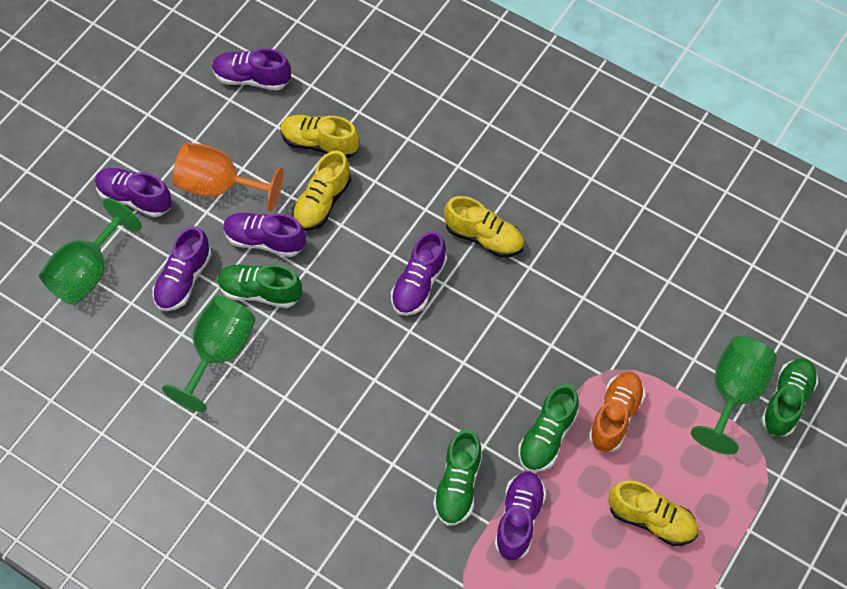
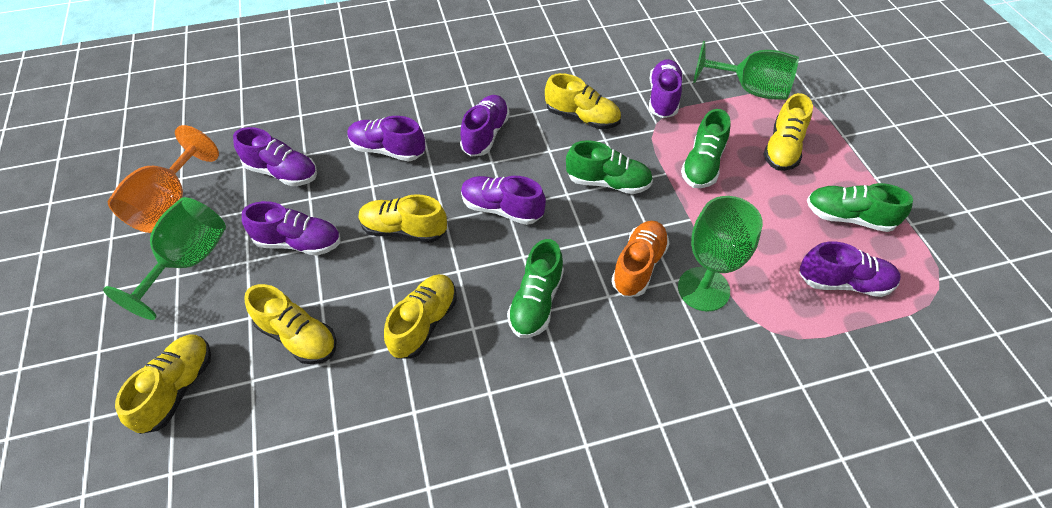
purple shoe: 6 -> 7
yellow shoe: 4 -> 6

